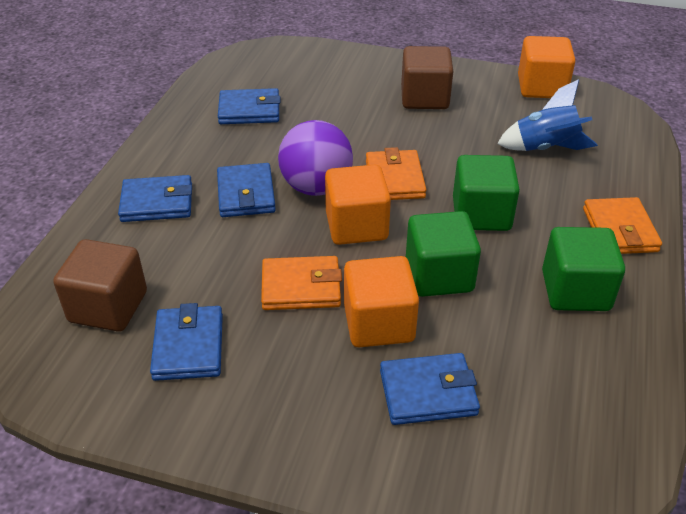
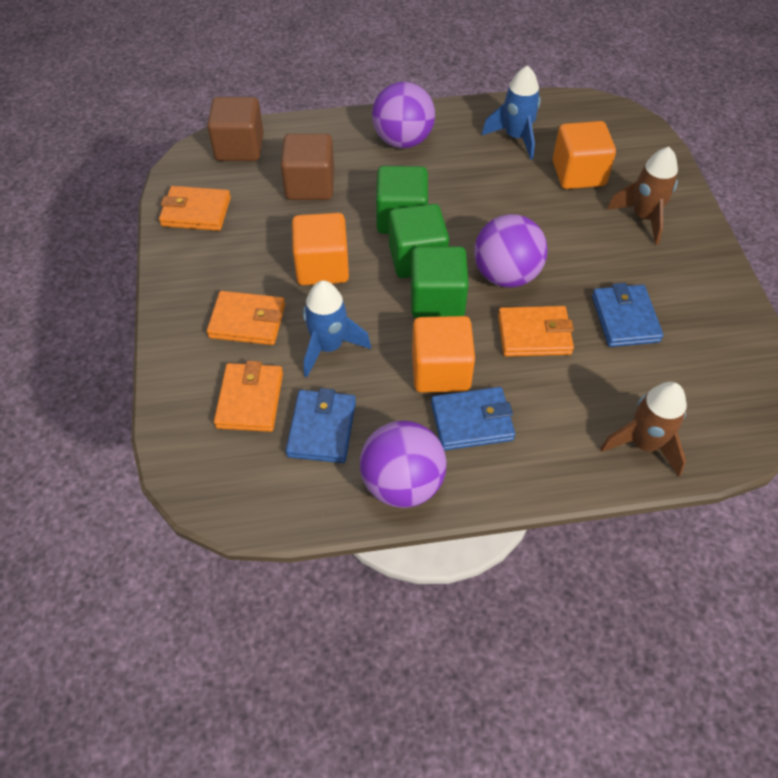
blue rocket: 1 -> 2
blue wallet: 5 -> 3
brown rocket: 0 -> 2
orange wallet: 3 -> 4
purple ball: 1 -> 3

